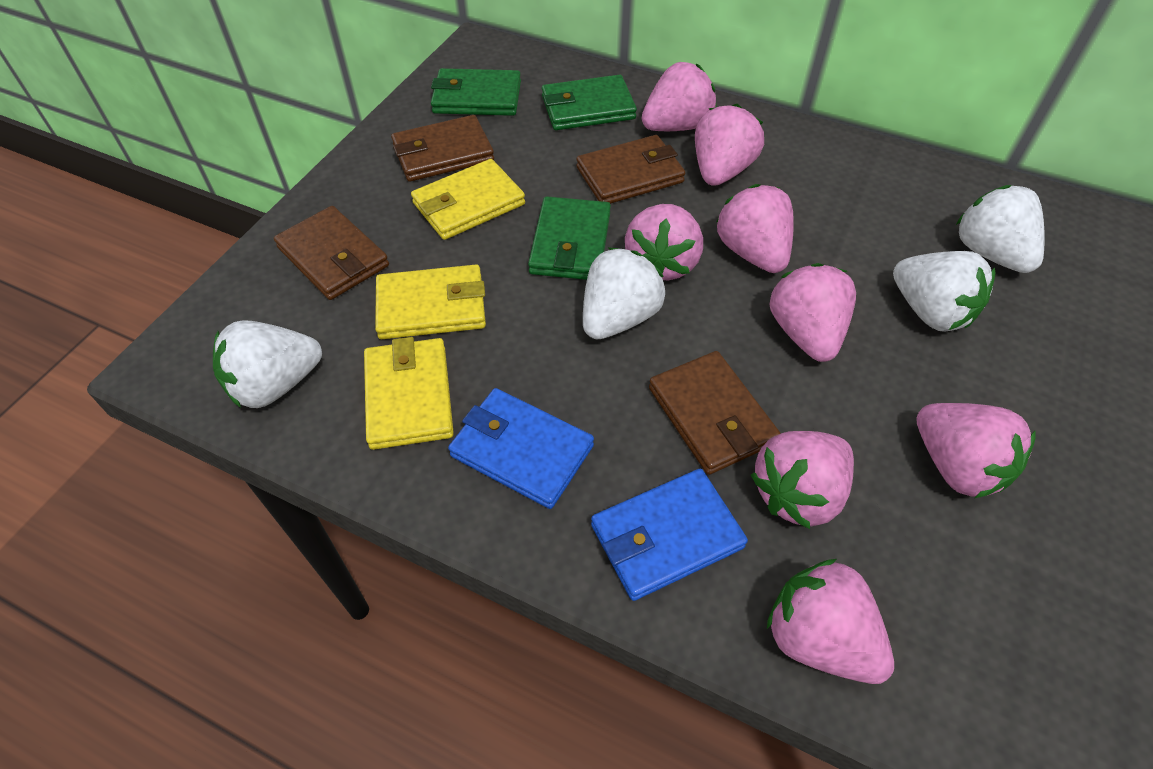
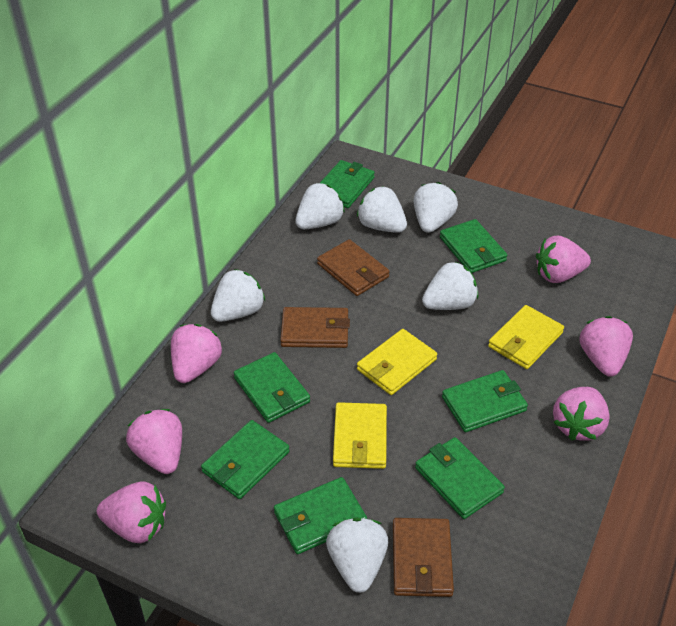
blue wallet: 2 -> 0
brown wallet: 4 -> 3
green wallet: 3 -> 7
pink strawberry: 8 -> 6
white strawberry: 4 -> 6

